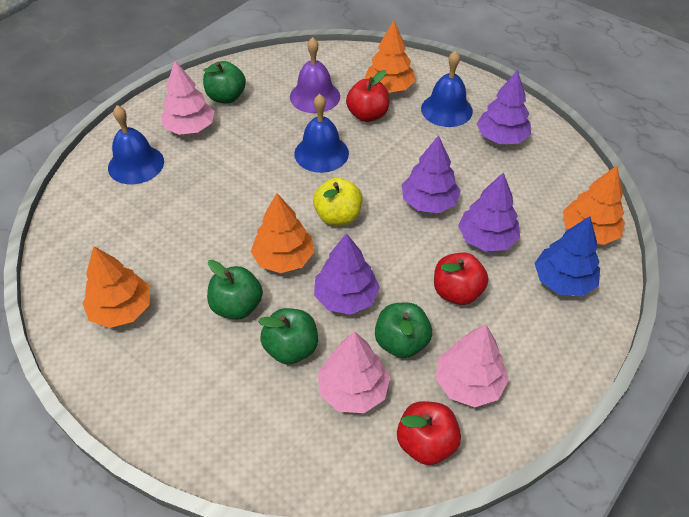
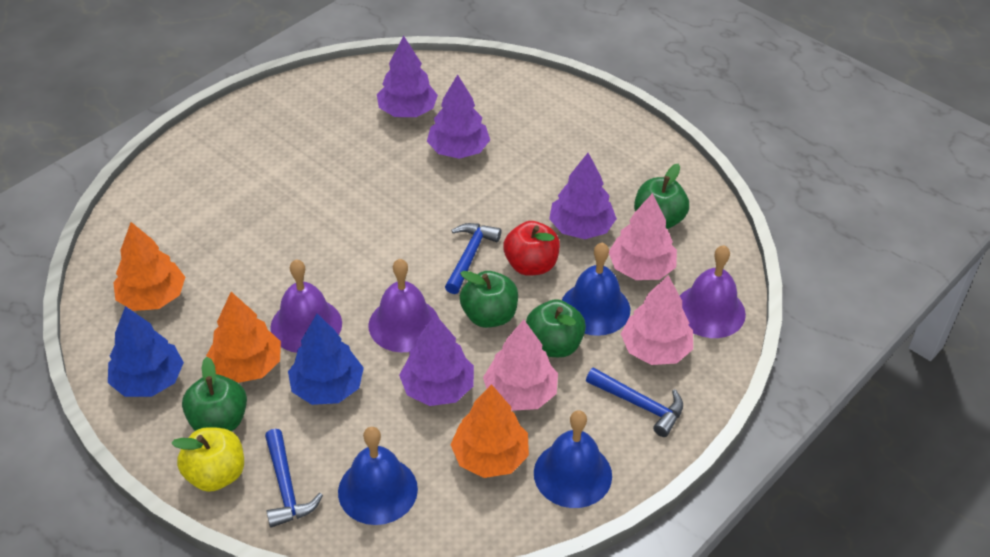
blue hammer: 0 -> 3
blue tree: 1 -> 2
orange tree: 4 -> 3
purple bell: 1 -> 3
red apple: 3 -> 1

